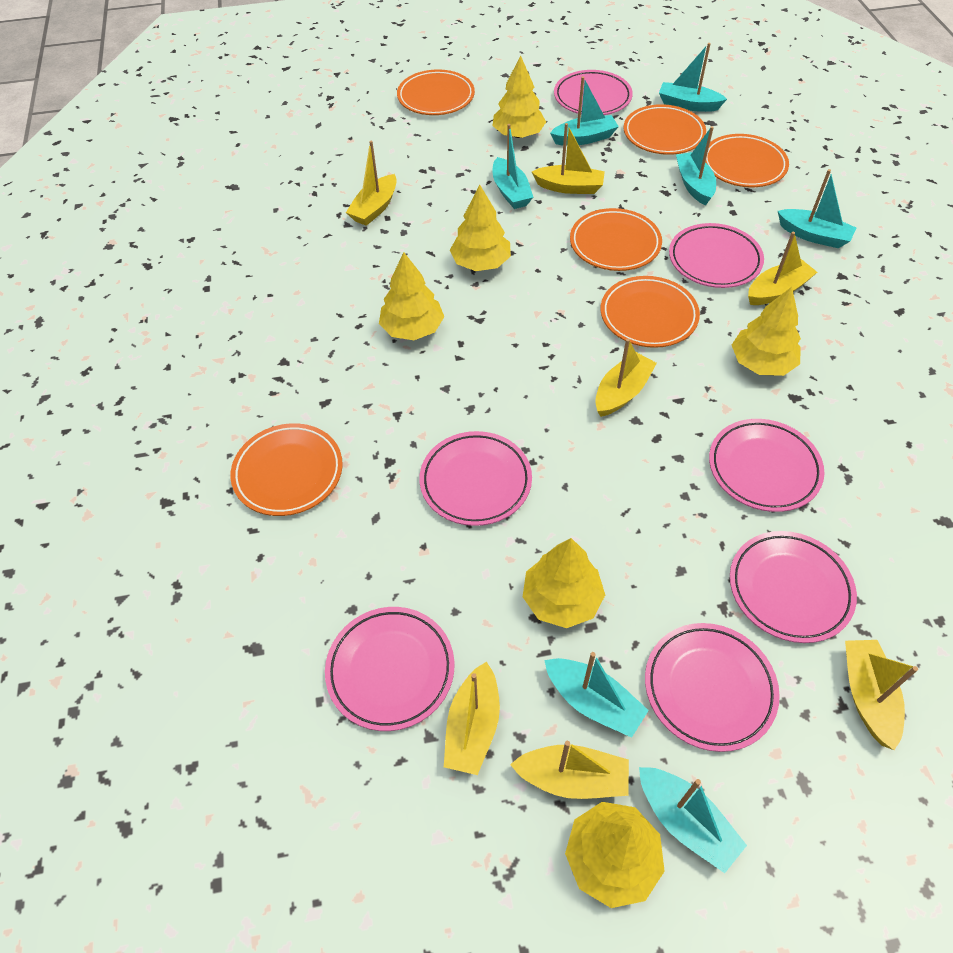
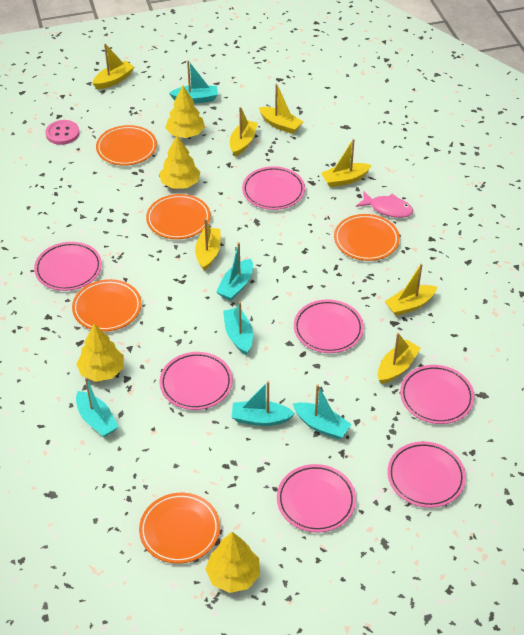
orange plate: 6 -> 5
pink button: 0 -> 1
pink fish: 0 -> 1
turquoise boat: 7 -> 6
yellow tree: 6 -> 4

